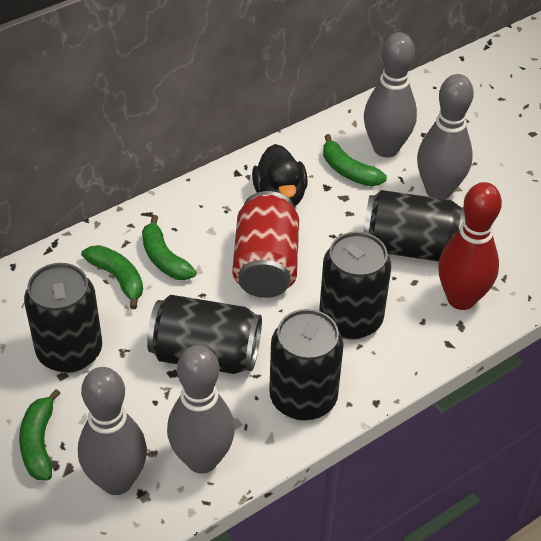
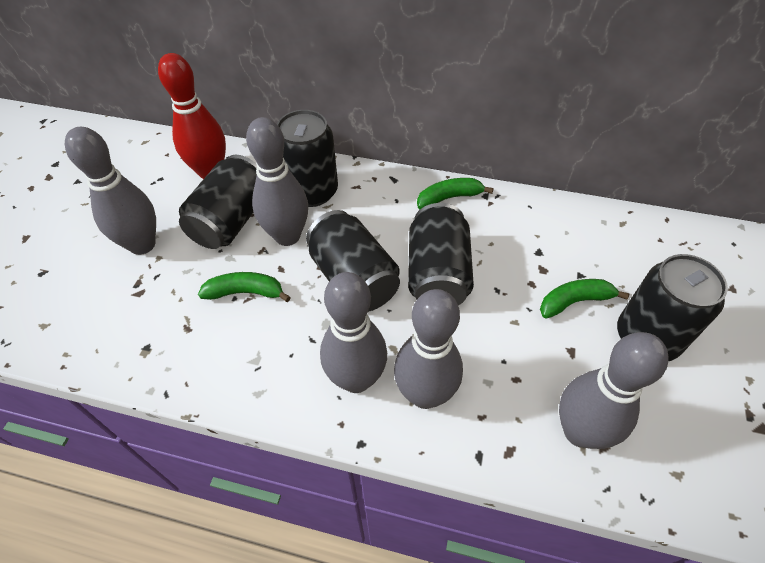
black duck: 1 -> 0
green banana: 4 -> 3
grey bowling pin: 4 -> 5
red can: 1 -> 0

